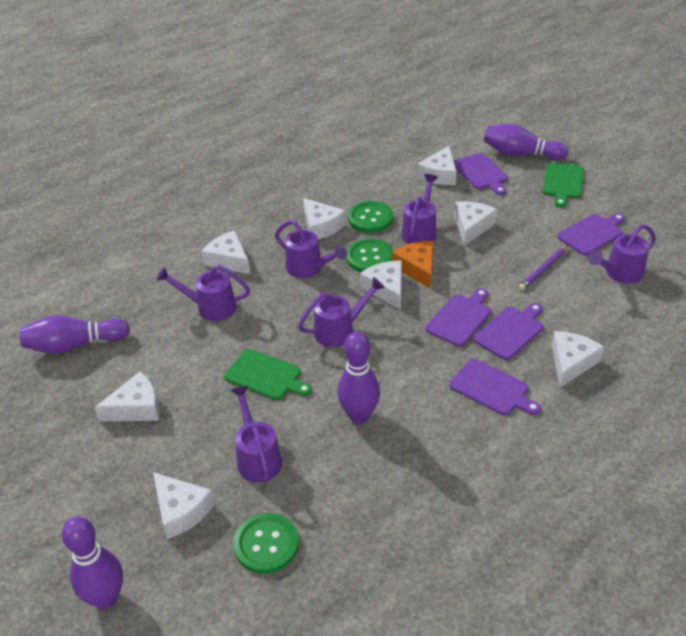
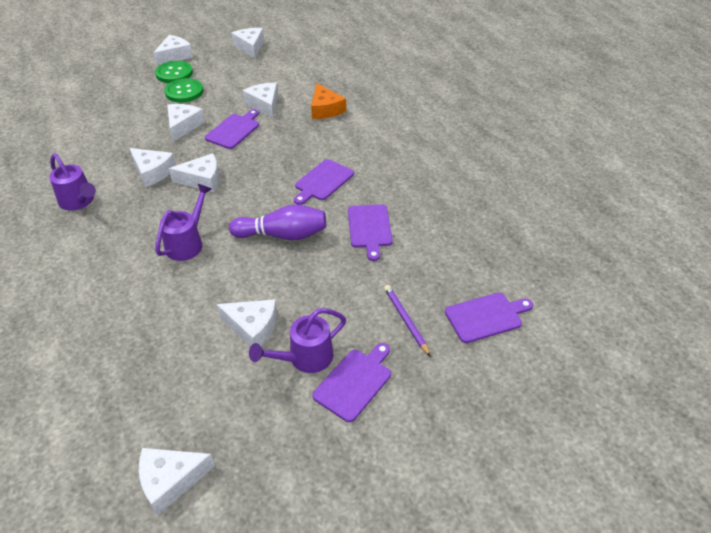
green button: 3 -> 2
green cutting board: 2 -> 0
purple bowling pin: 4 -> 1
purple watering can: 6 -> 3

